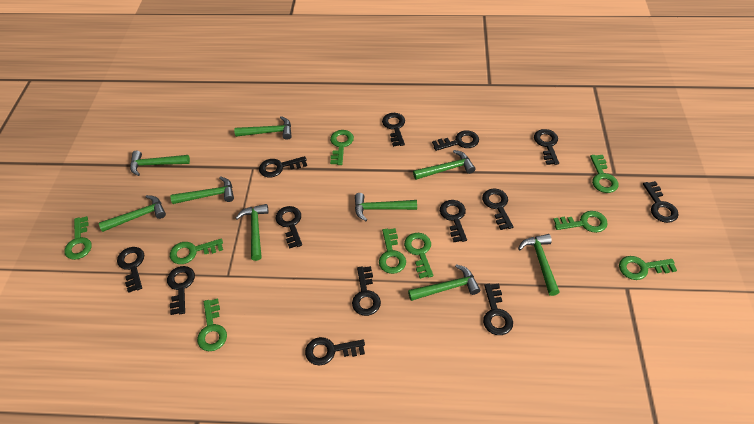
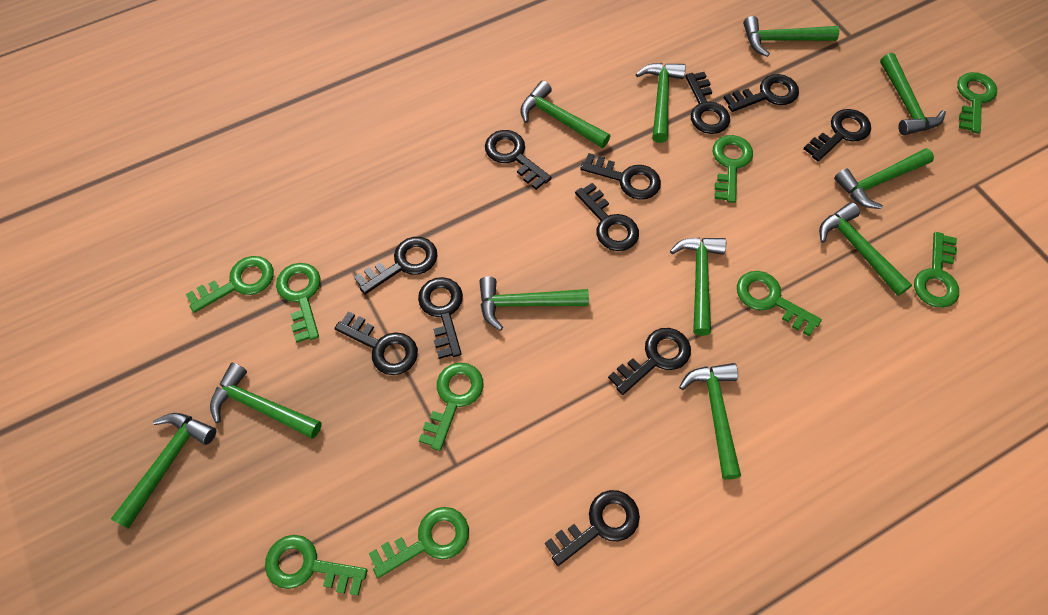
black key: 13 -> 11
green hammer: 9 -> 11

